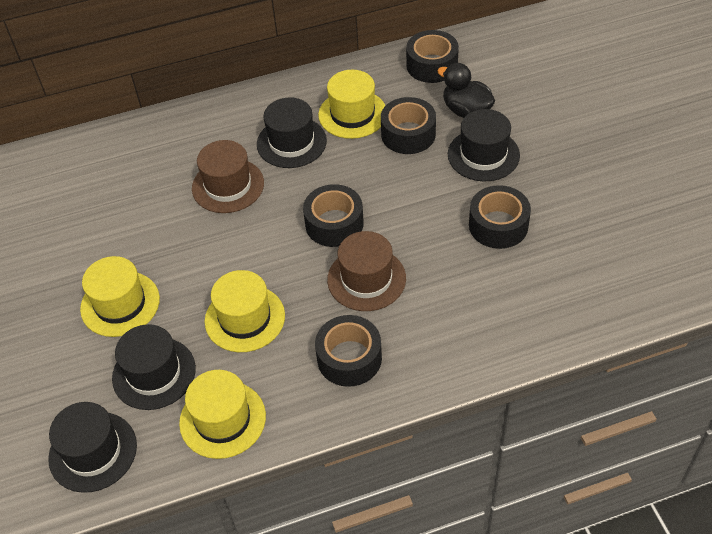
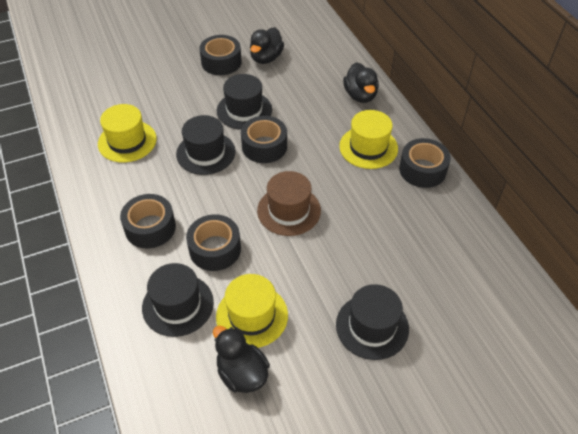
black duck: 1 -> 3
brown hat: 2 -> 1
yellow hat: 4 -> 3

